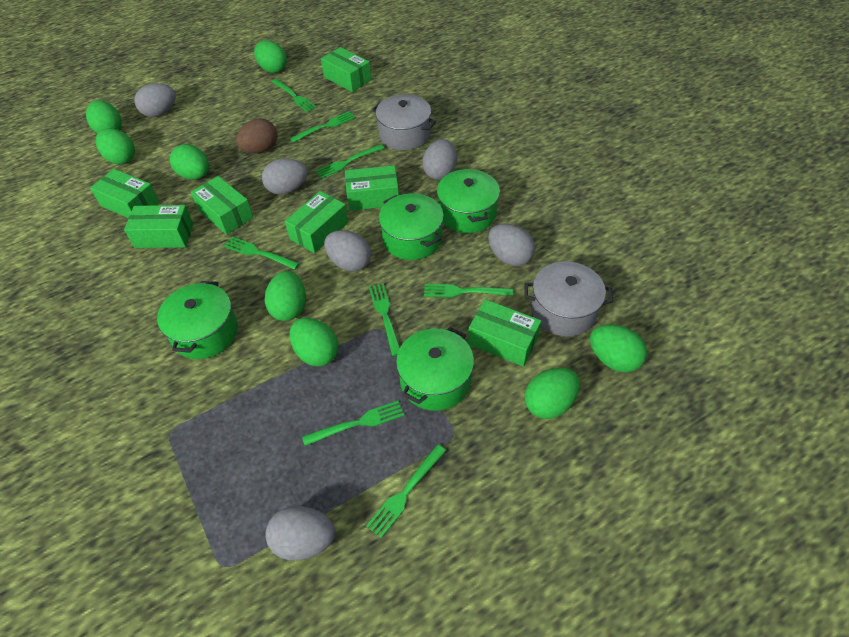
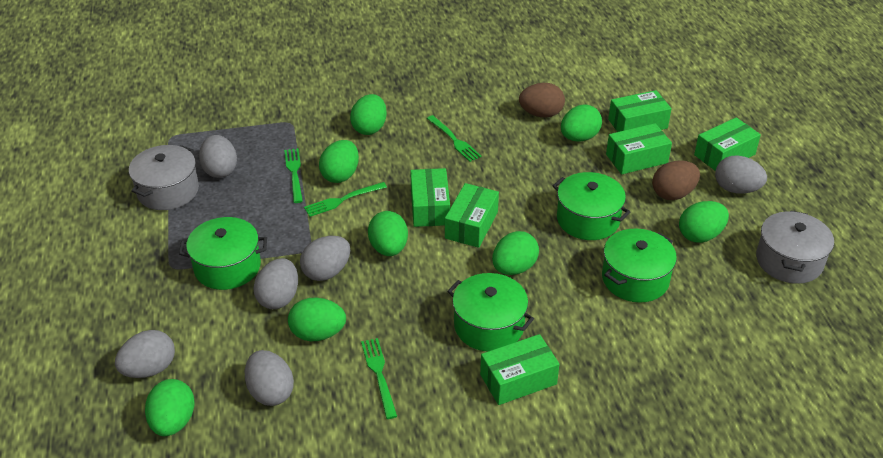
brown egg: 1 -> 2
green box: 7 -> 6
green fork: 8 -> 4

